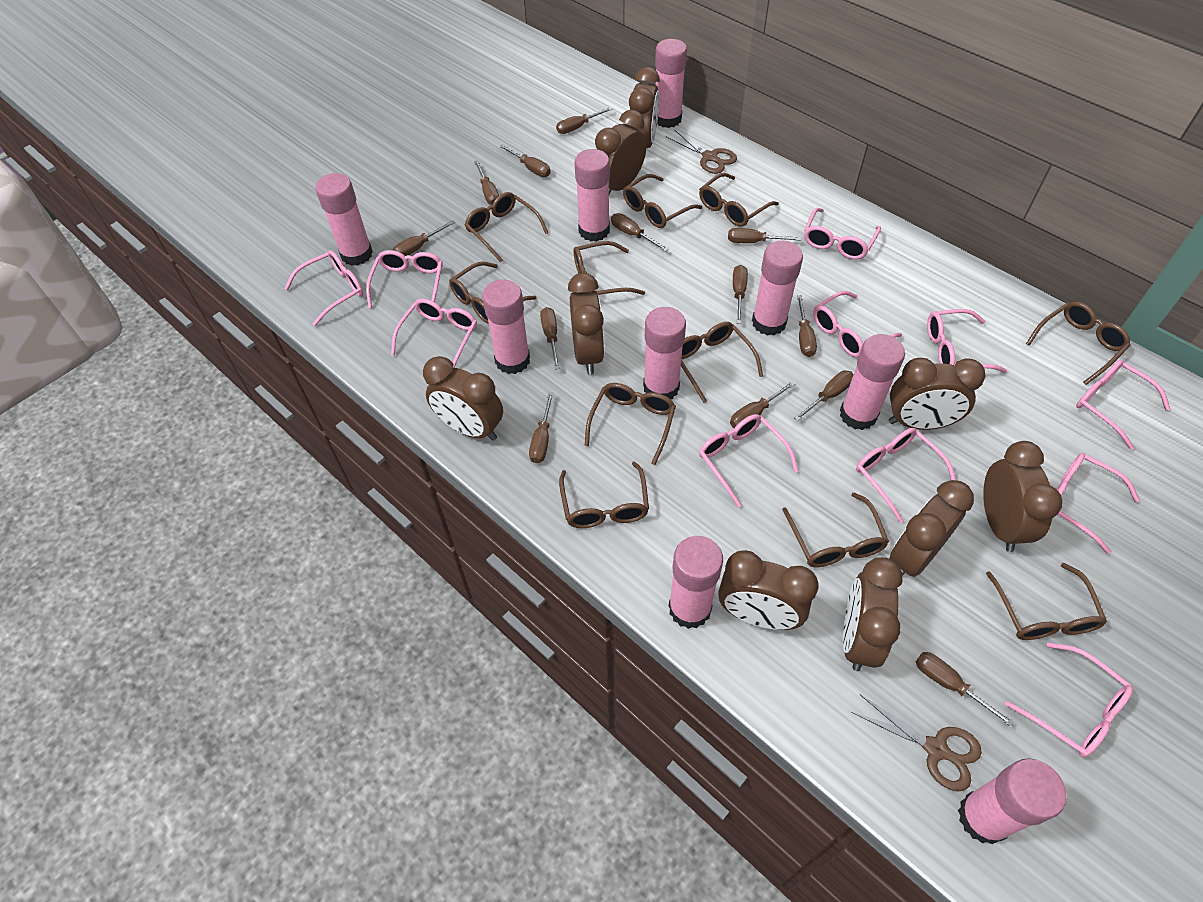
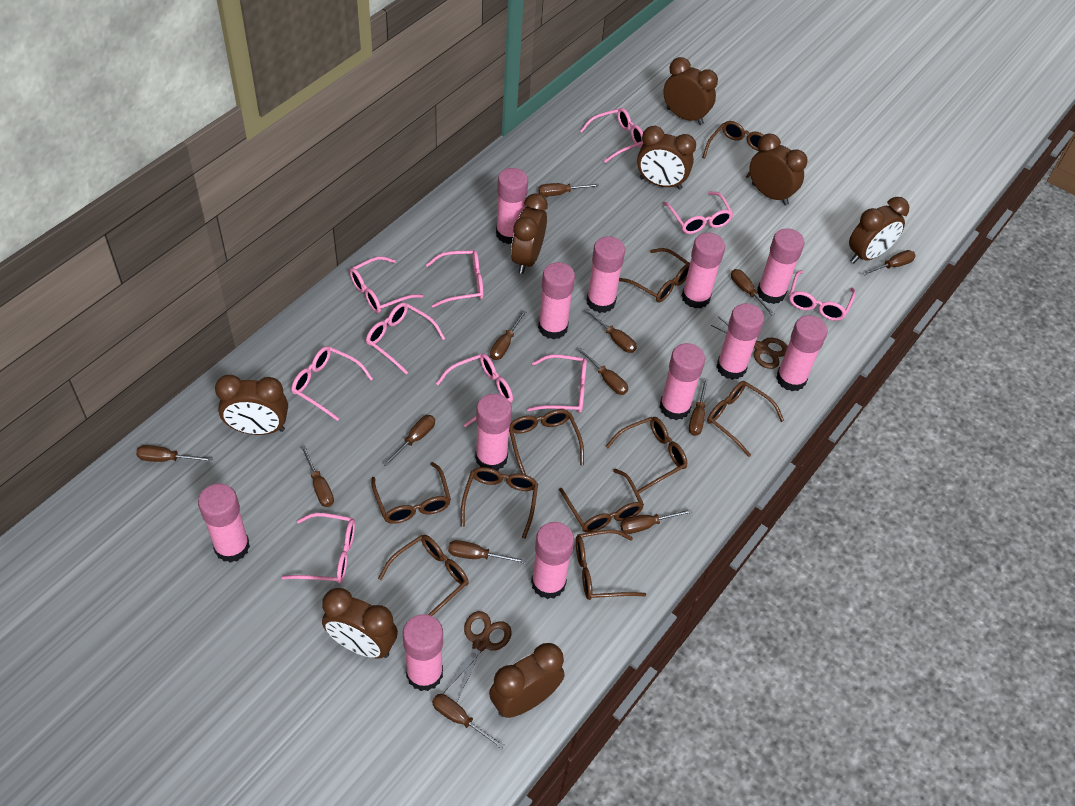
brown clock: 9 -> 8
brown glasses: 11 -> 10
pink glasses: 11 -> 10
pink glue stick: 9 -> 12

